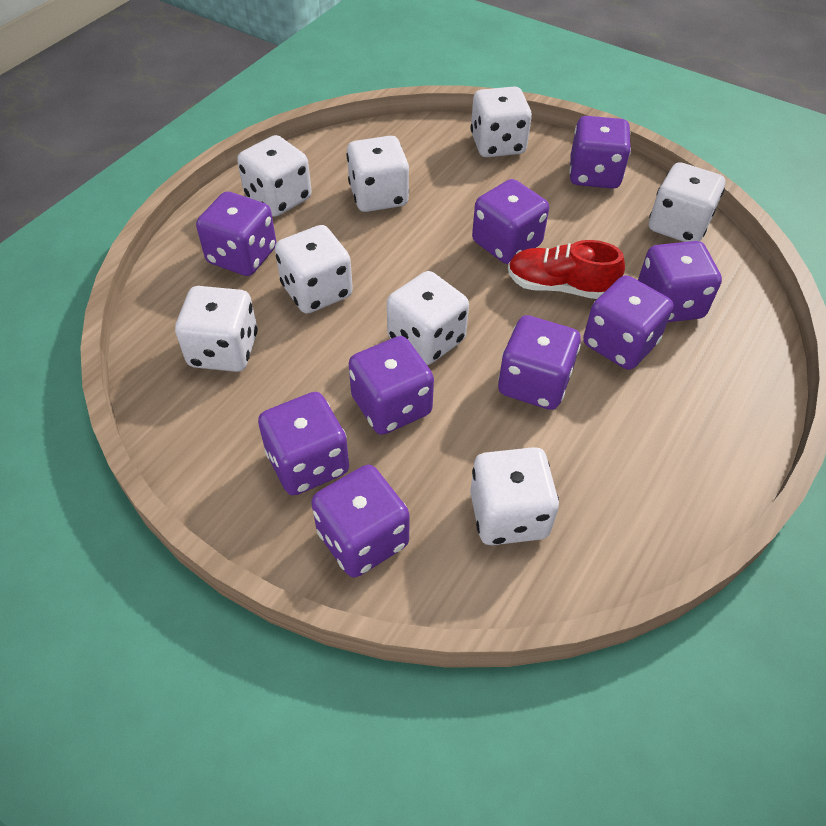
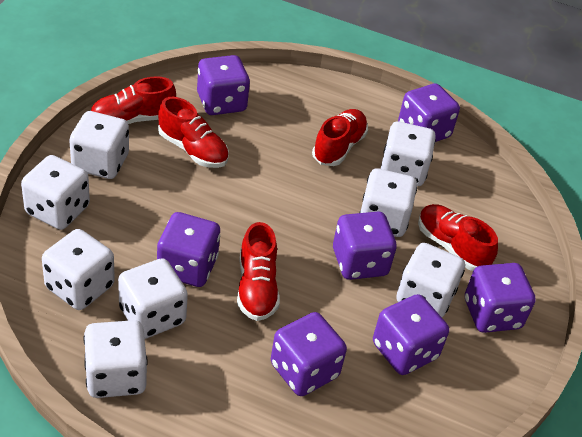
purple dice: 9 -> 7
red shoe: 1 -> 5

